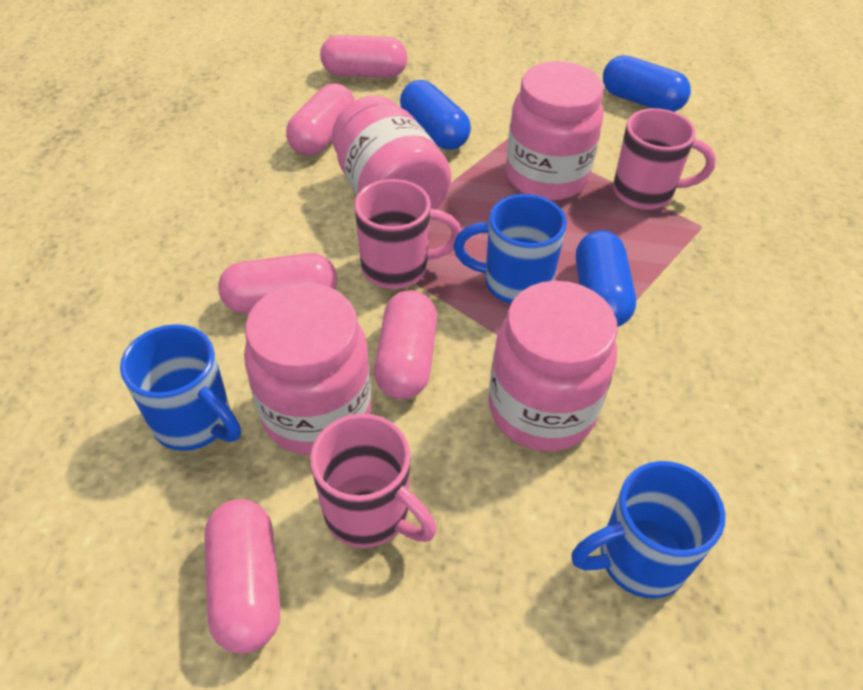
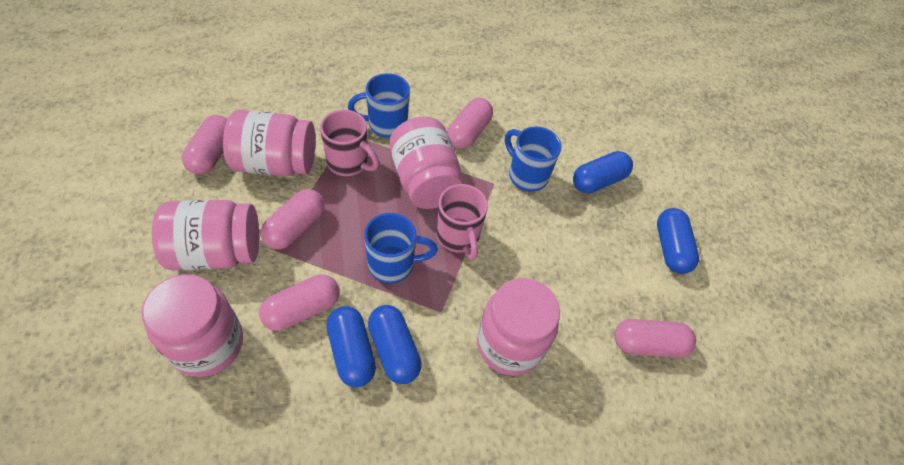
blue capsule: 3 -> 4
pink jar: 4 -> 5
pink mug: 3 -> 2

